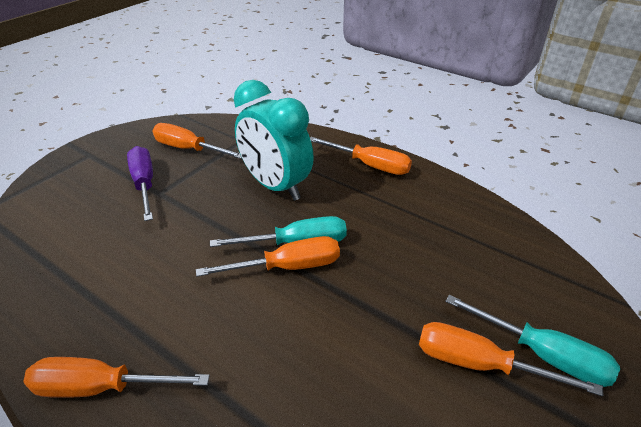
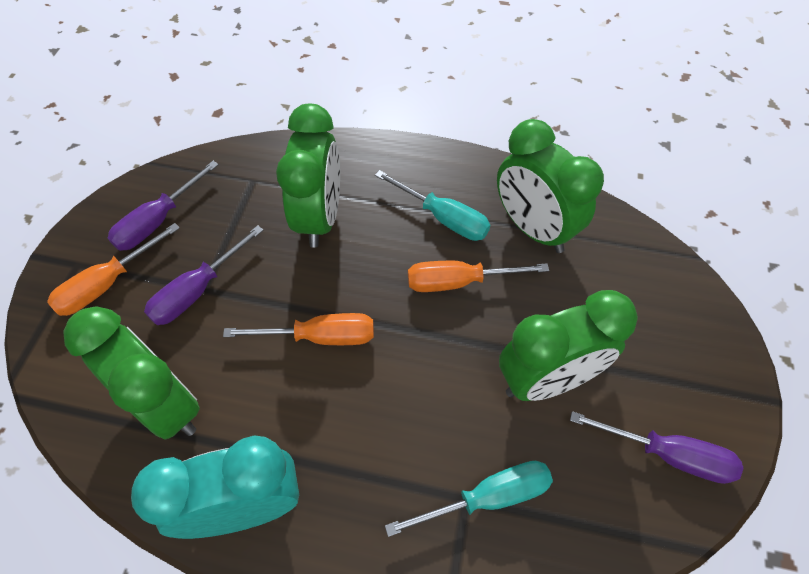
green clock: 0 -> 4
orange screwdriver: 5 -> 3
purple screwdriver: 1 -> 3

